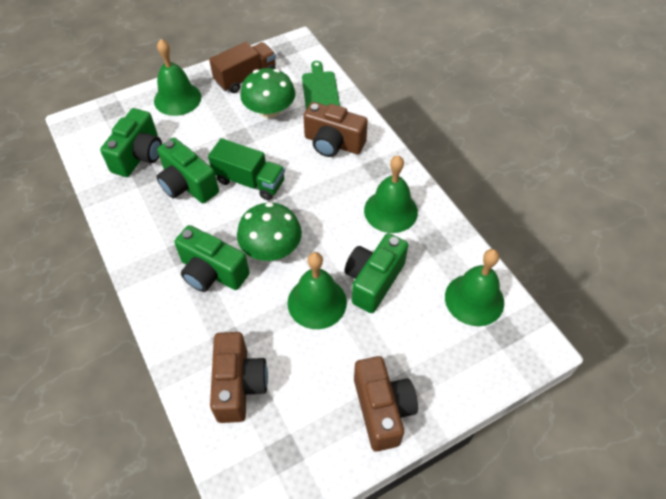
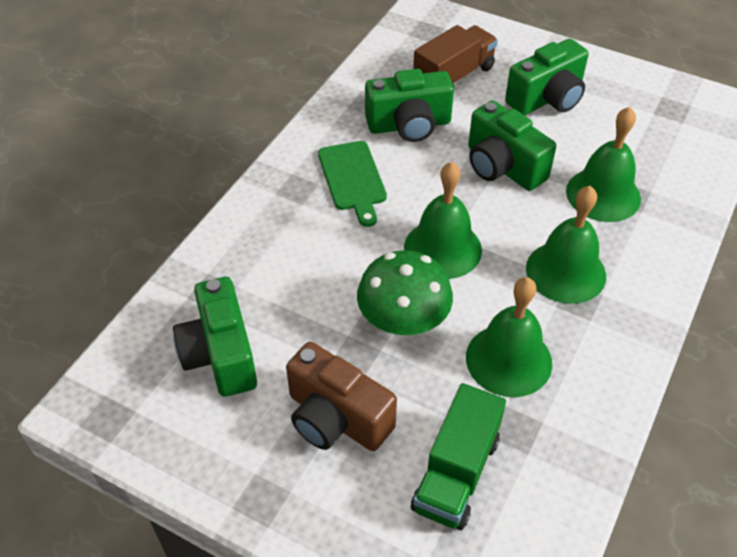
brown camera: 3 -> 1
green mushroom: 2 -> 1

